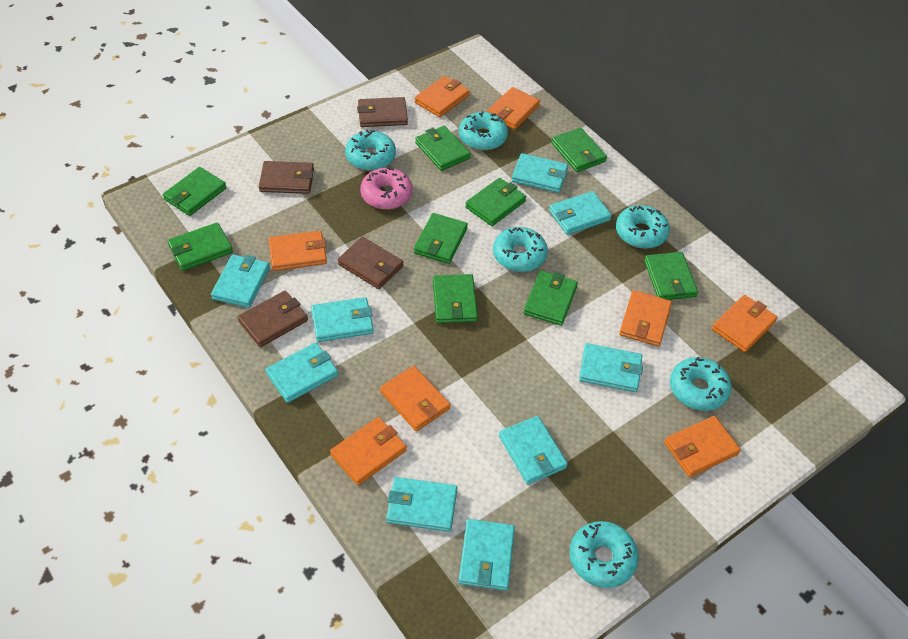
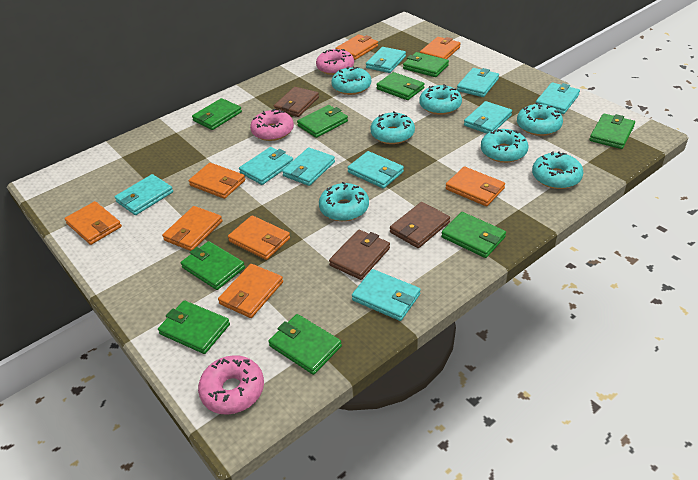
brown wallet: 4 -> 3
pink donut: 1 -> 3
turquoise donut: 6 -> 7

